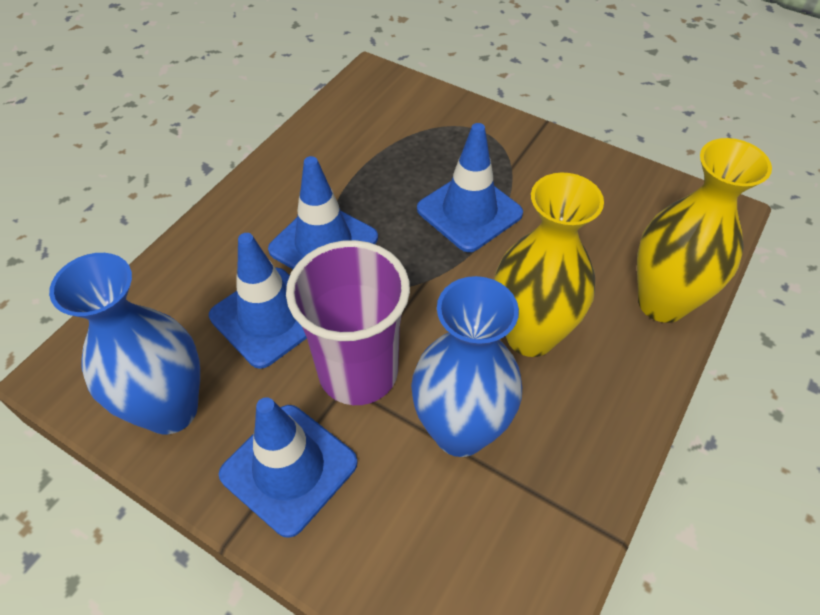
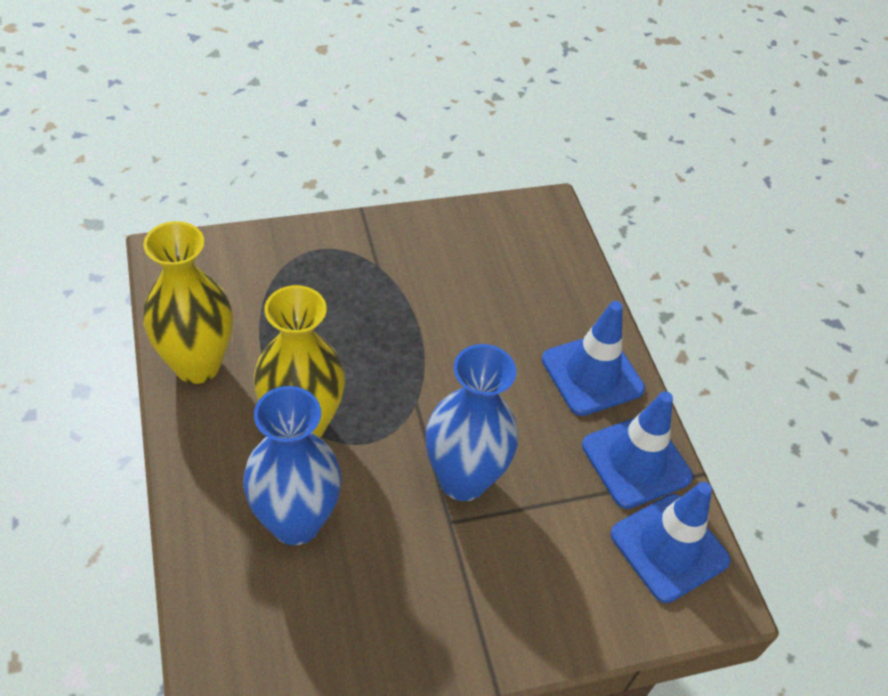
blue traffic cone: 4 -> 3
purple cup: 1 -> 0

